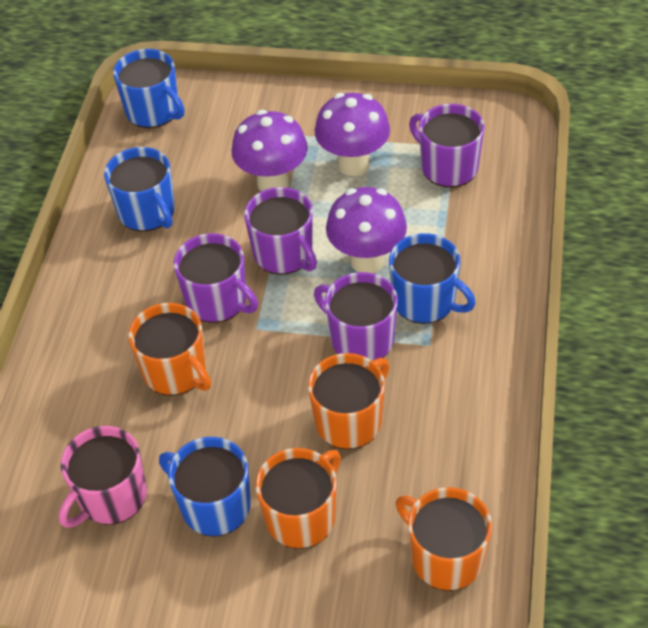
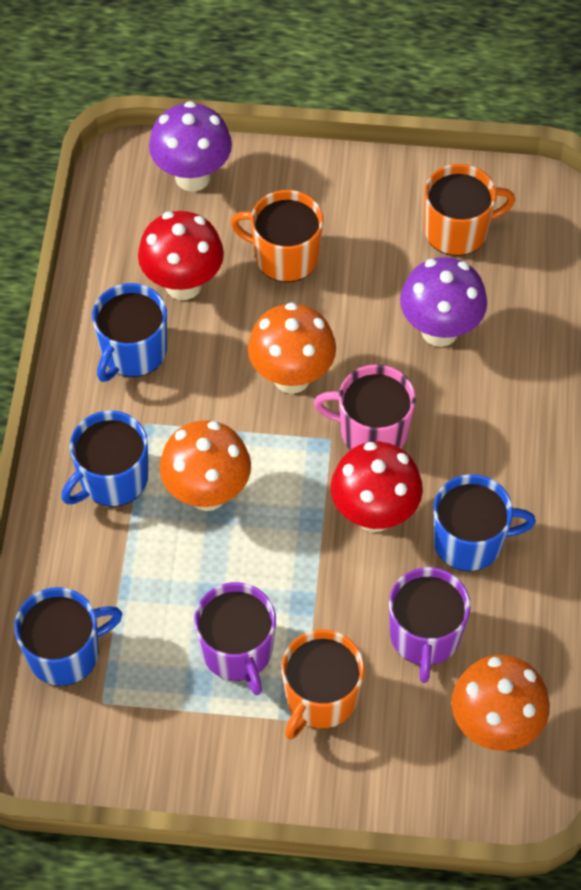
orange mug: 4 -> 3
orange mushroom: 0 -> 3
purple mug: 4 -> 2
purple mushroom: 3 -> 2
red mushroom: 0 -> 2

